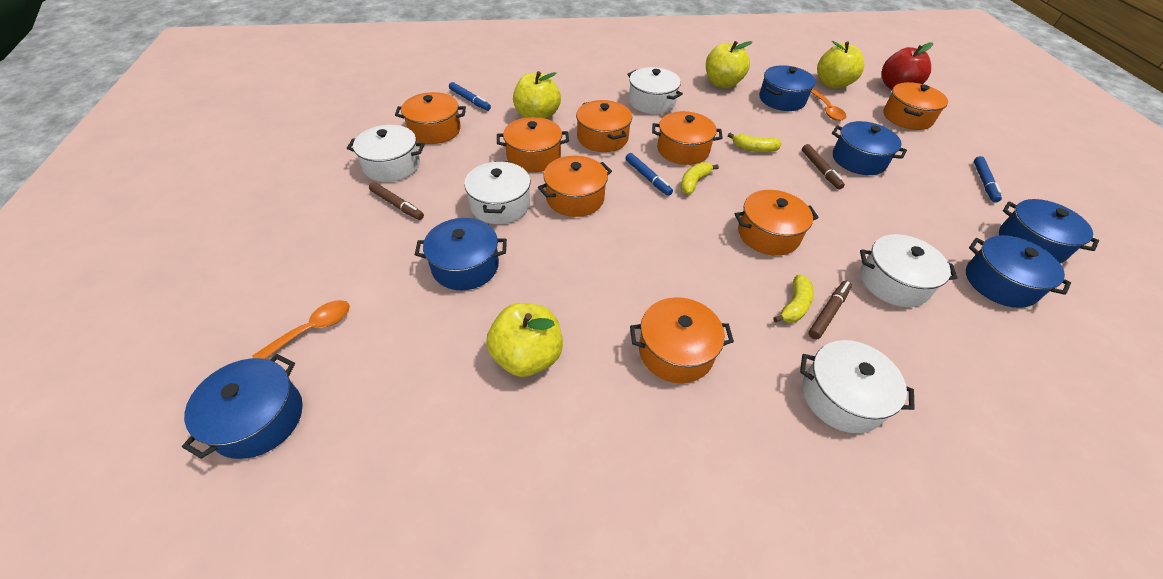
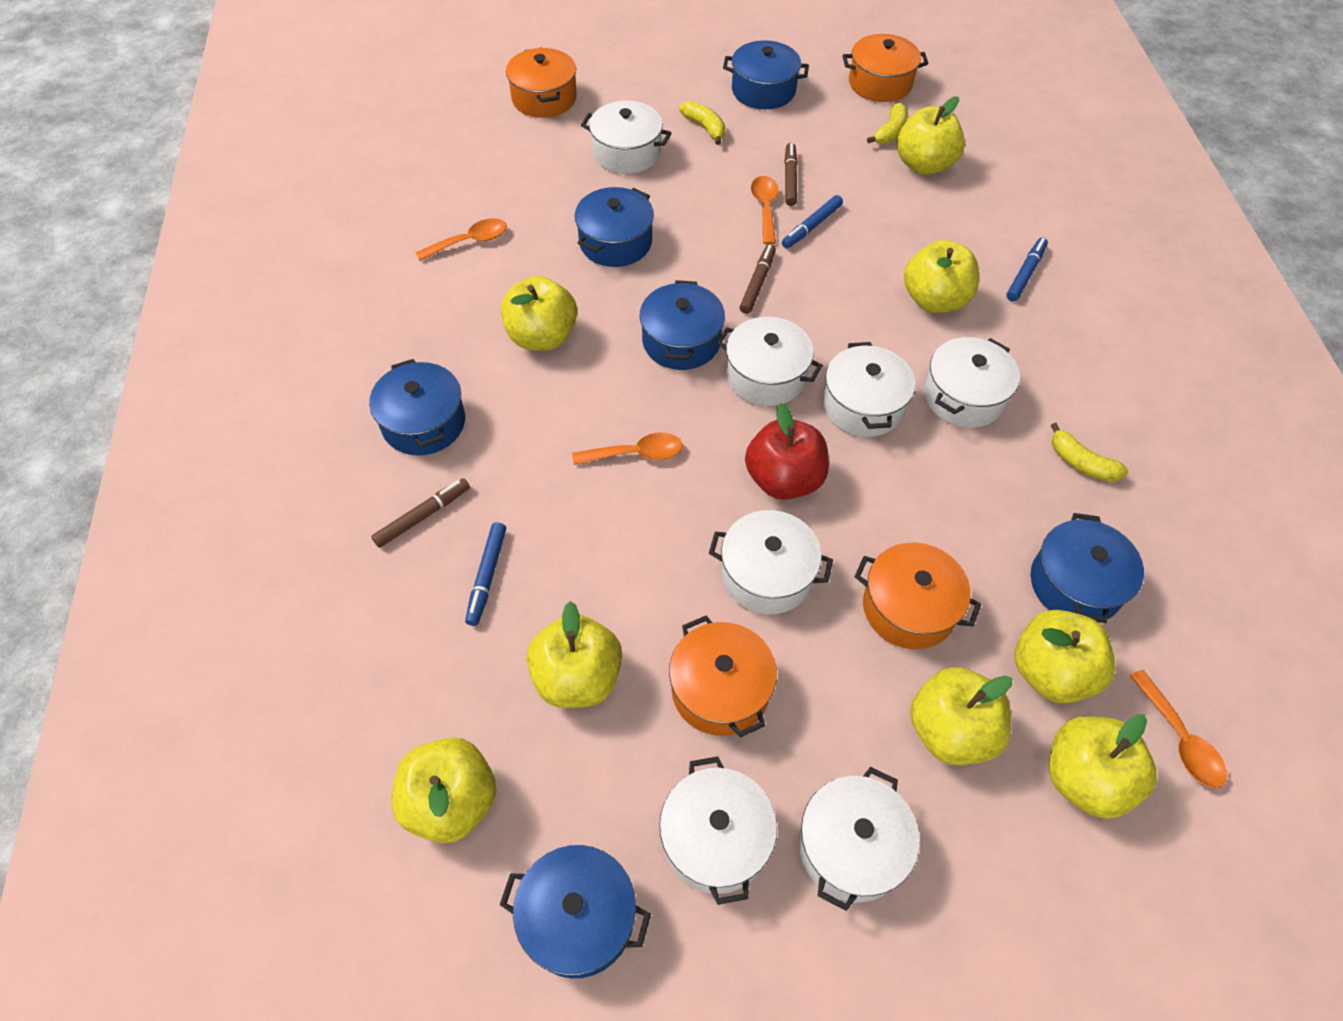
orange pot: 8 -> 4
orange spoon: 2 -> 4
white pot: 5 -> 7
yellow apple: 4 -> 8

